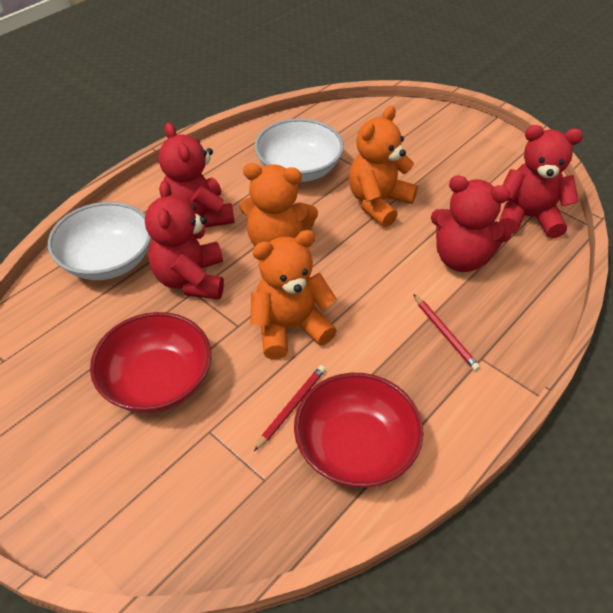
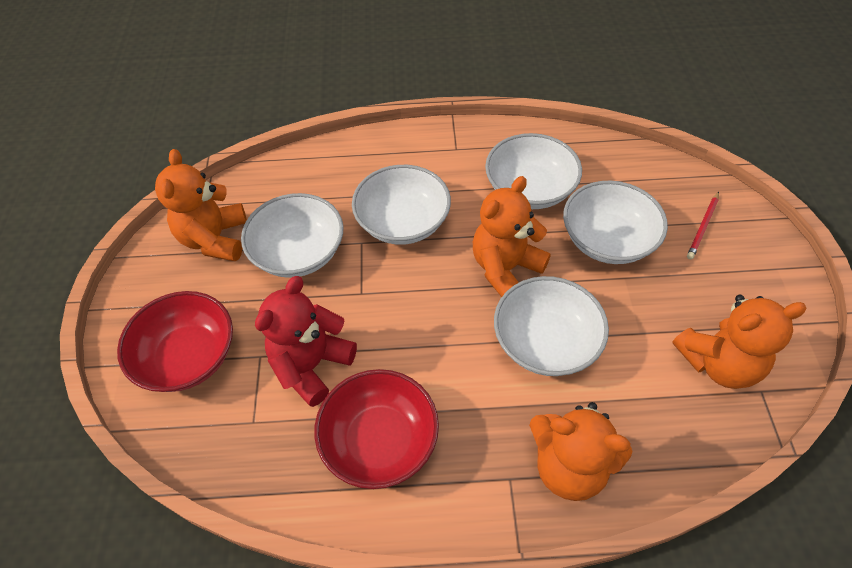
orange teddy bear: 3 -> 4
red pencil: 2 -> 1
red teddy bear: 4 -> 1
white bowl: 2 -> 5

